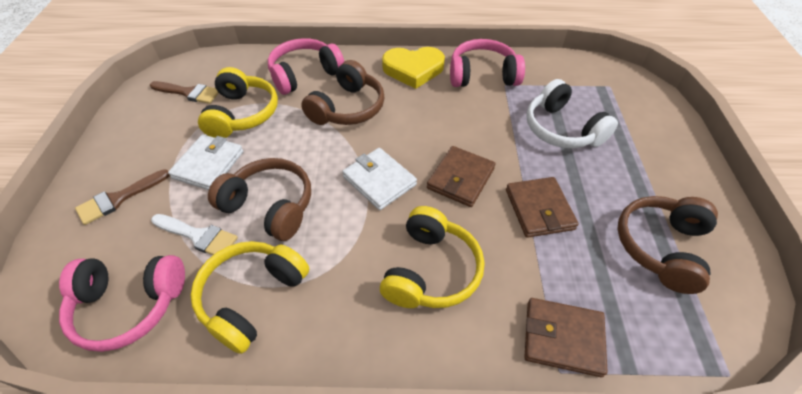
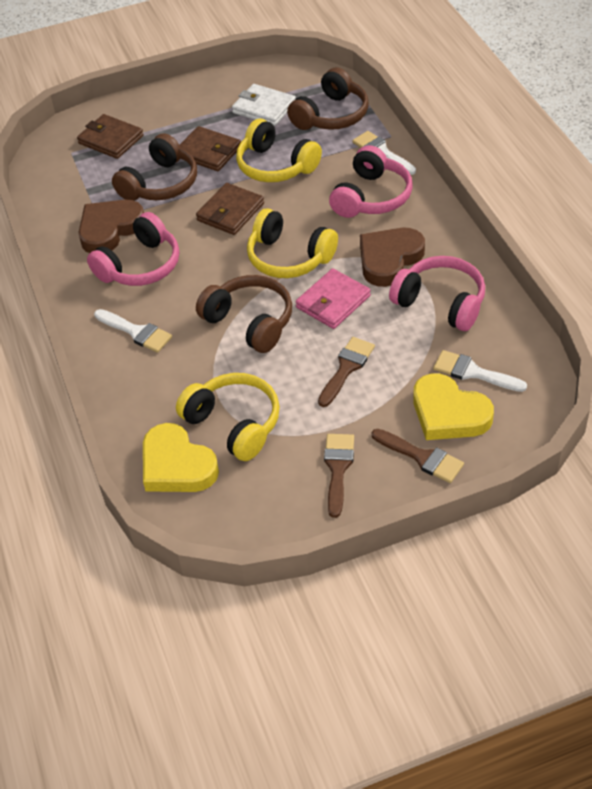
brown brush: 2 -> 3
brown heart: 0 -> 2
pink wallet: 0 -> 1
white brush: 1 -> 3
white headphones: 1 -> 0
white wallet: 2 -> 1
yellow heart: 1 -> 2

